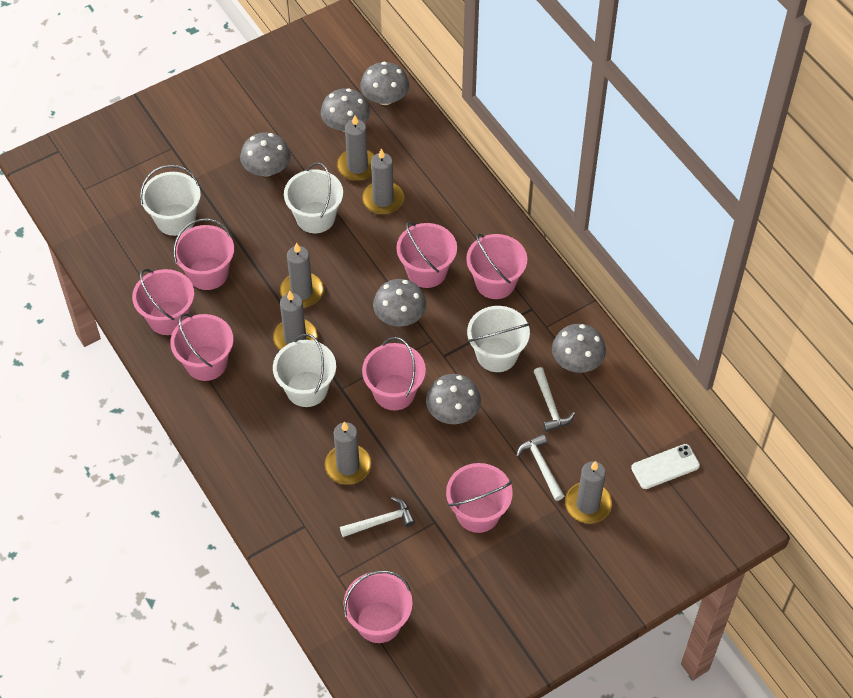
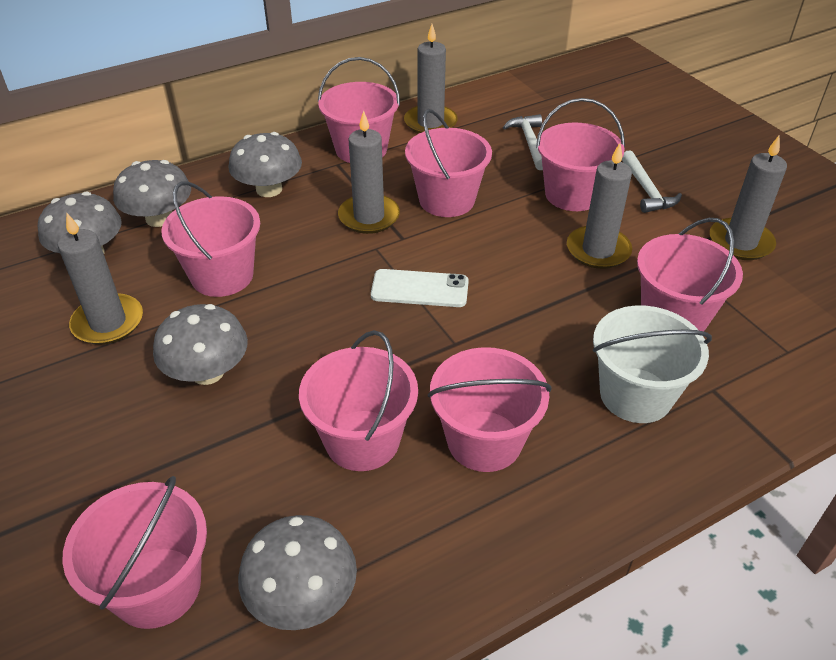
grey candle: 6 -> 5
grey mushroom: 6 -> 5
white bucket: 4 -> 1
white hammer: 3 -> 2

